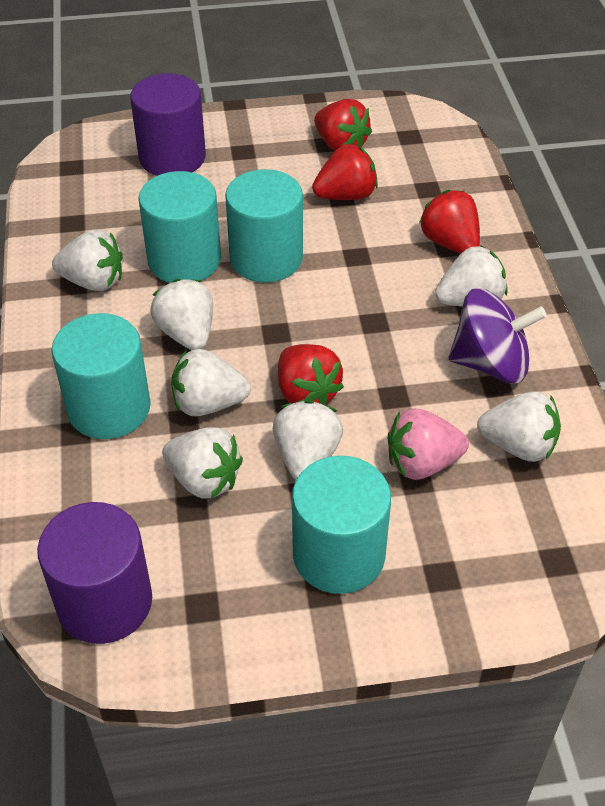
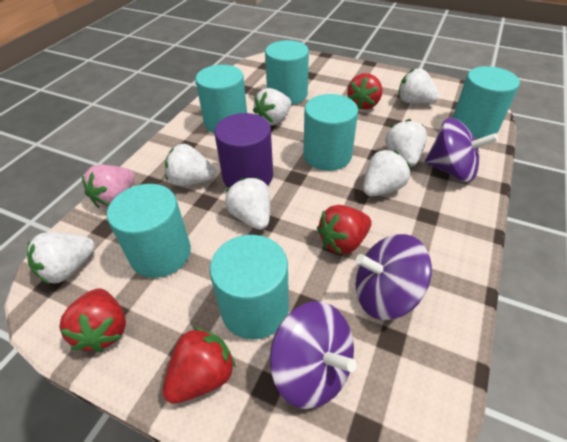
purple cylinder: 2 -> 1
purple spinning top: 1 -> 3
turquoise cylinder: 4 -> 6

